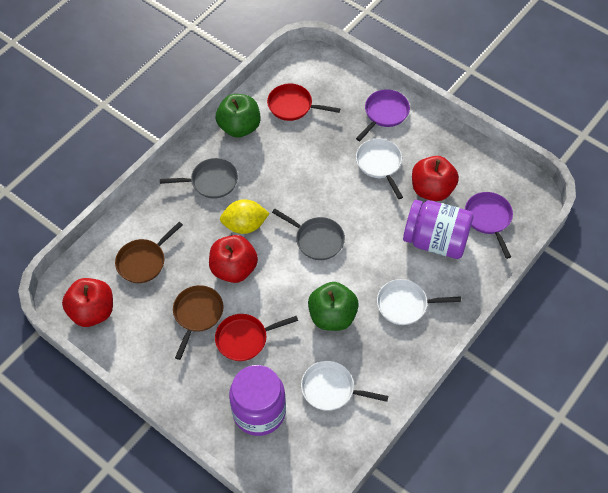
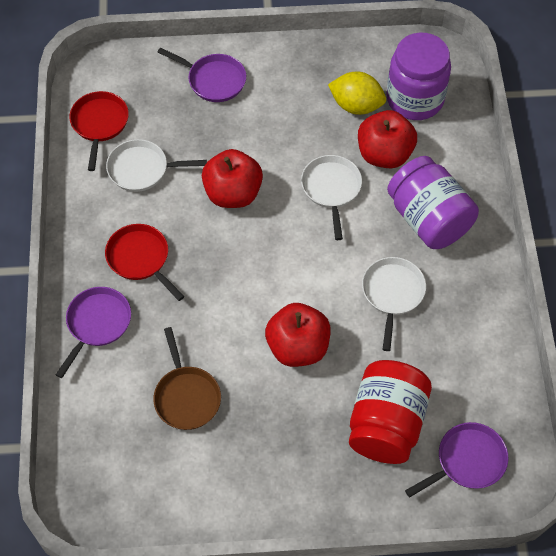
brown pan: 2 -> 1
green apple: 2 -> 0
grey pan: 2 -> 0
purple pan: 2 -> 3
red jar: 0 -> 1

